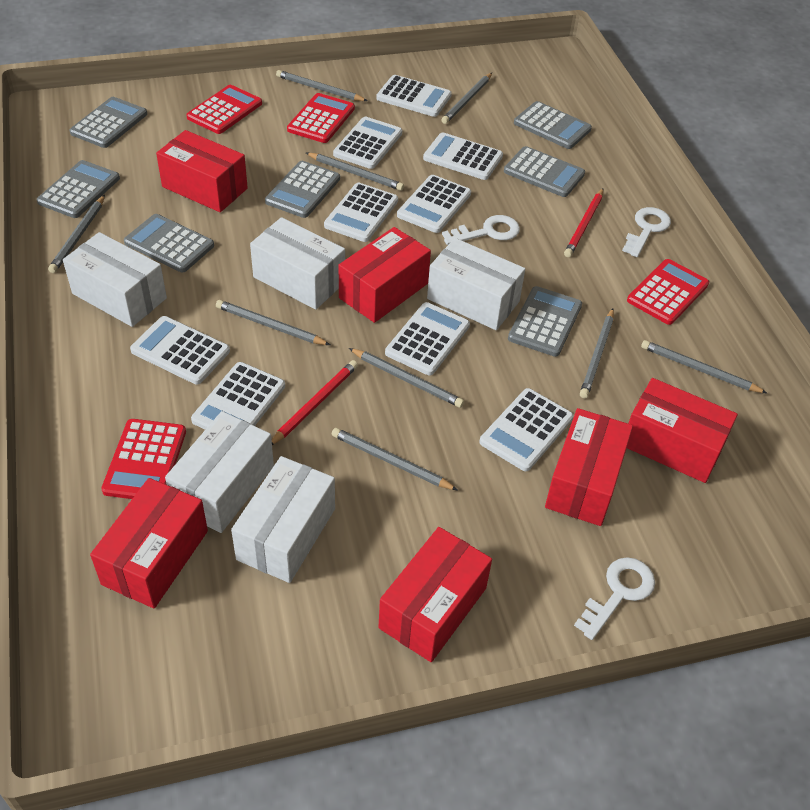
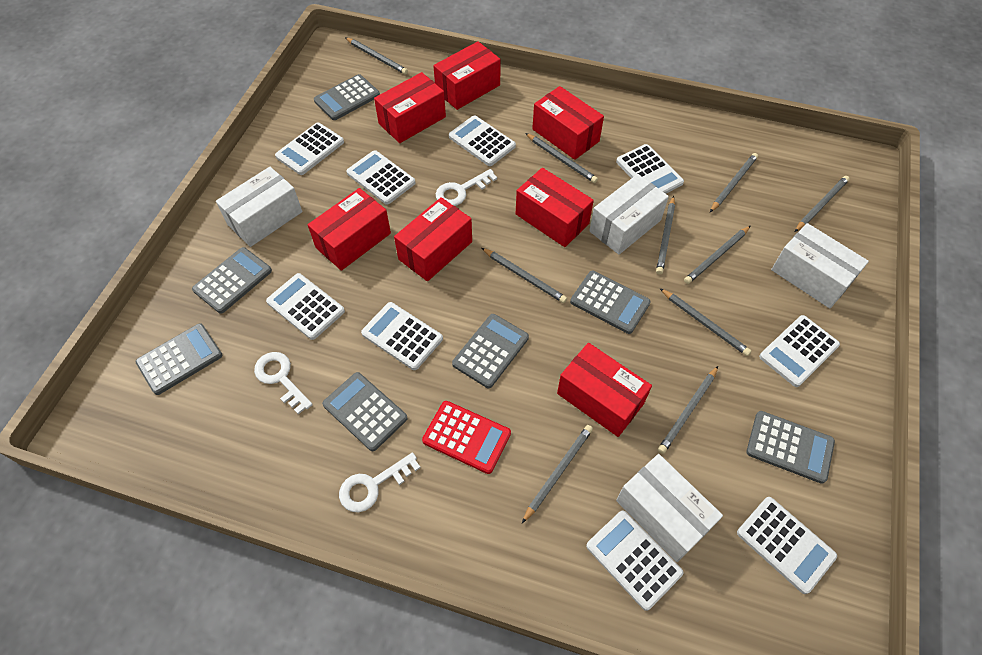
grey pencil: 9 -> 10
red box: 6 -> 7
red calculator: 4 -> 1
red pencil: 2 -> 0
white box: 5 -> 4

